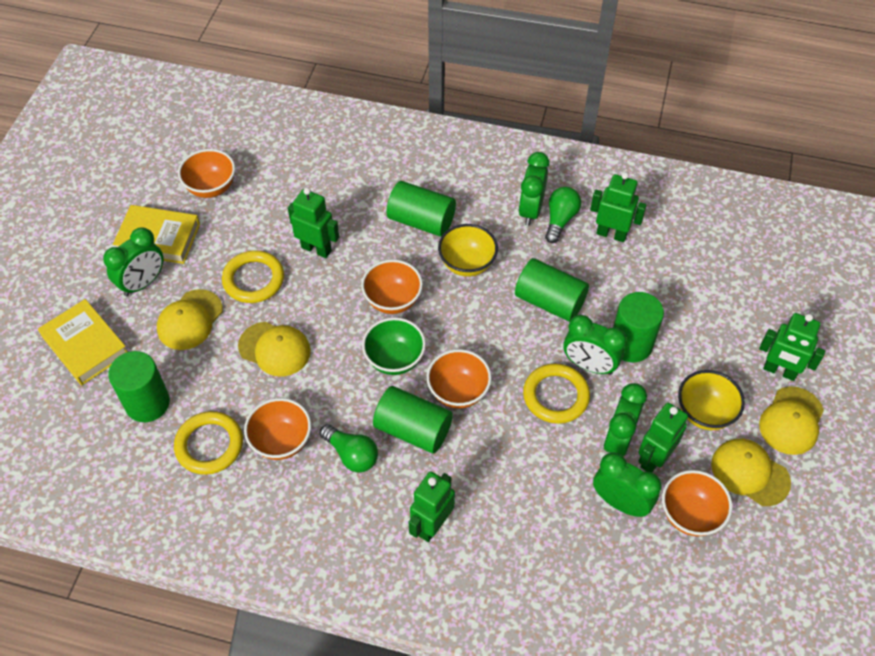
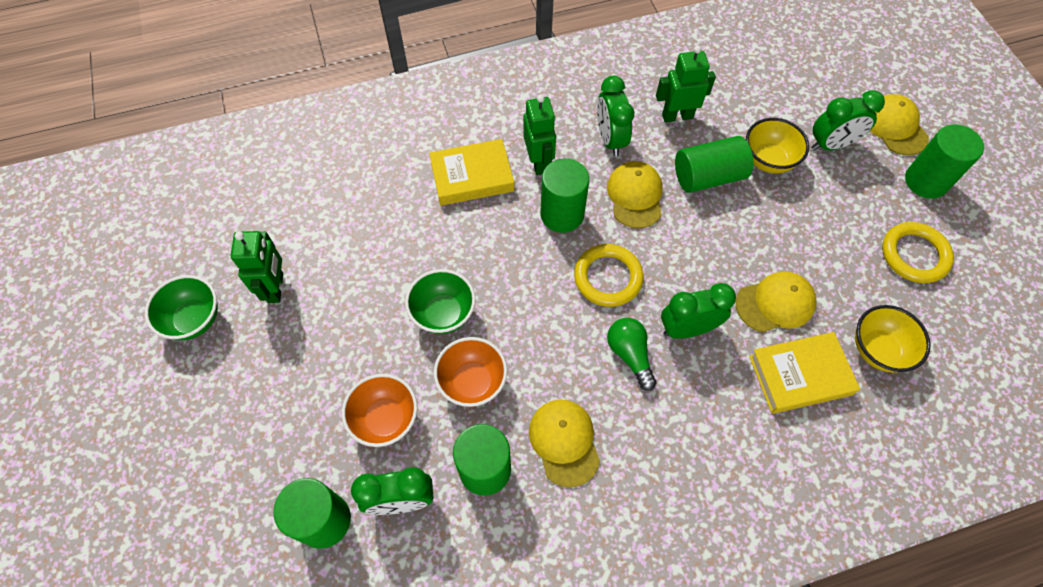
green bowl: 1 -> 2
green clock: 5 -> 4
green light bulb: 2 -> 1
green robot: 5 -> 3
orange bowl: 5 -> 2
yellow ring: 3 -> 2

